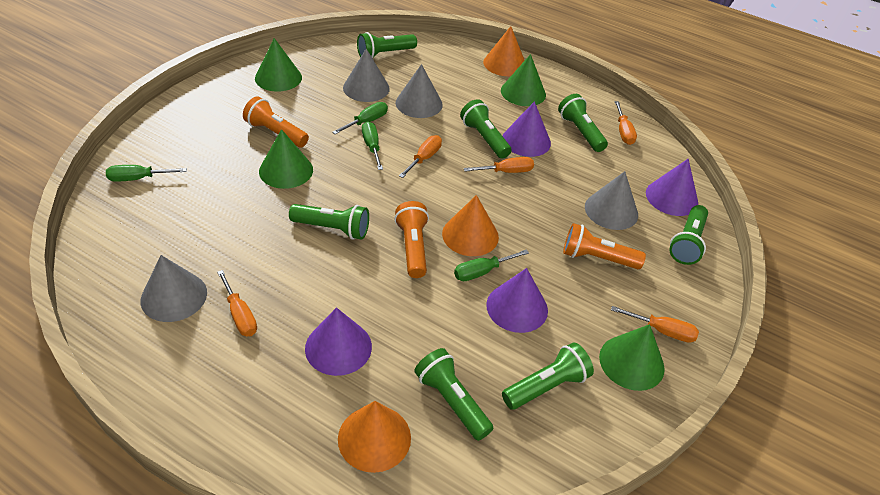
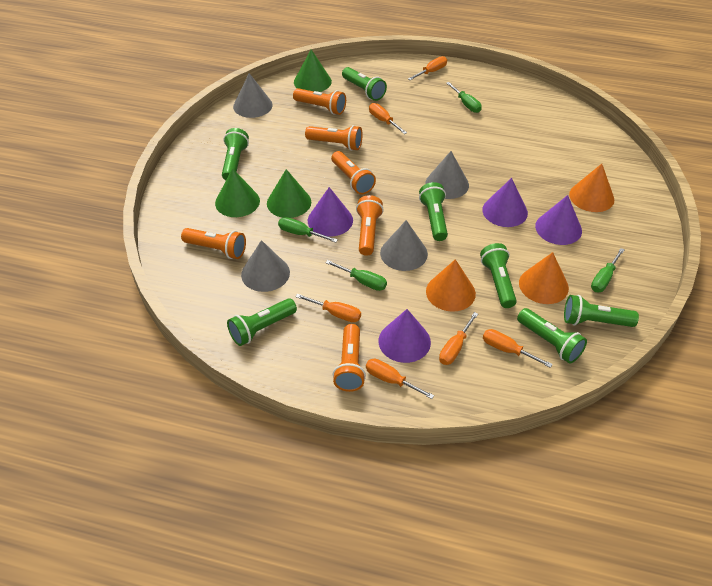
green cone: 4 -> 3
orange flashlight: 3 -> 6
orange screwdriver: 5 -> 6

